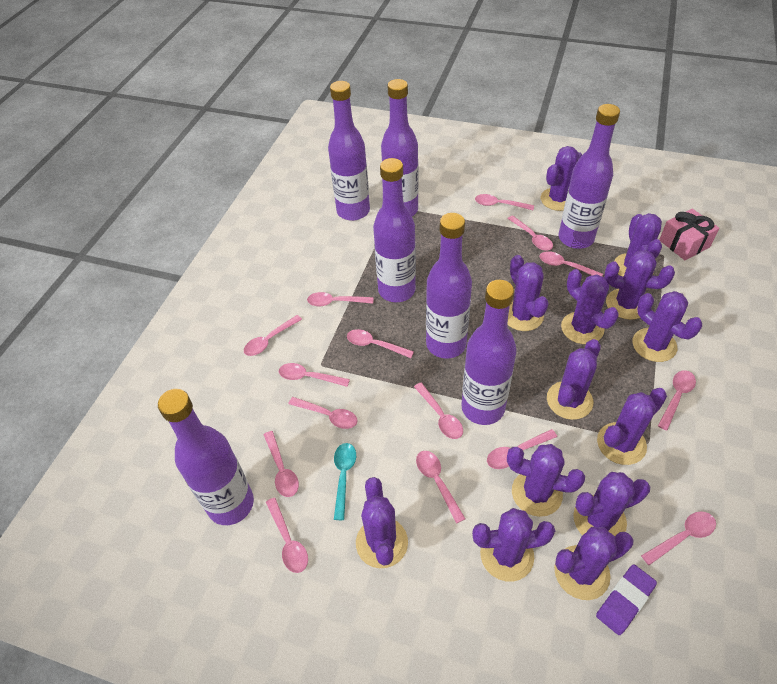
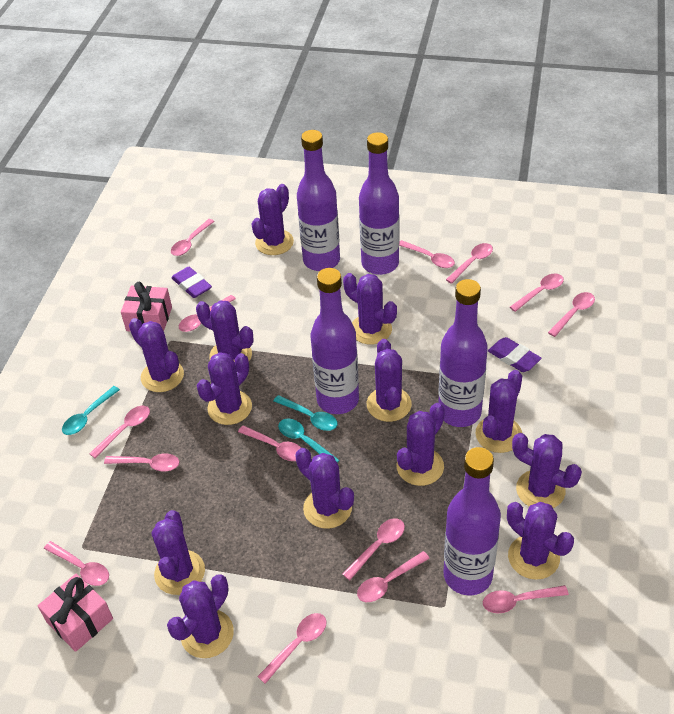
pink gift: 1 -> 2
pink spoon: 15 -> 14
purple bottle: 7 -> 5
purple eraser: 1 -> 2
turquoise spoon: 1 -> 3

